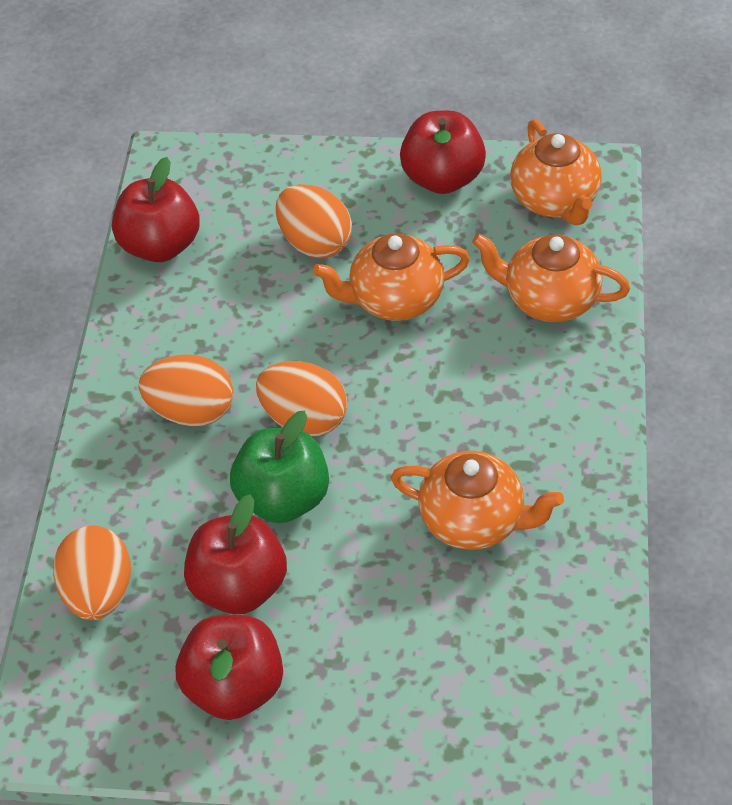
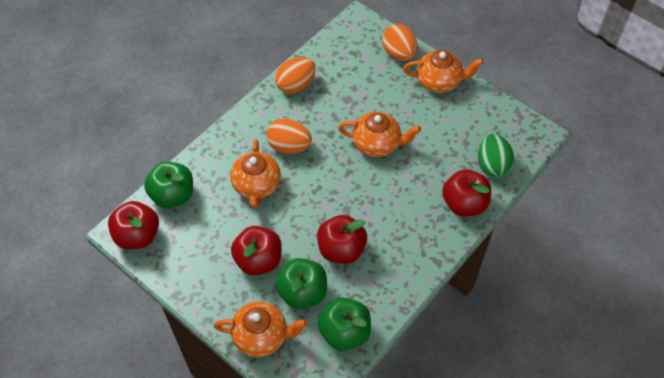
green apple: 1 -> 3
green egg: 0 -> 1
orange egg: 4 -> 3

